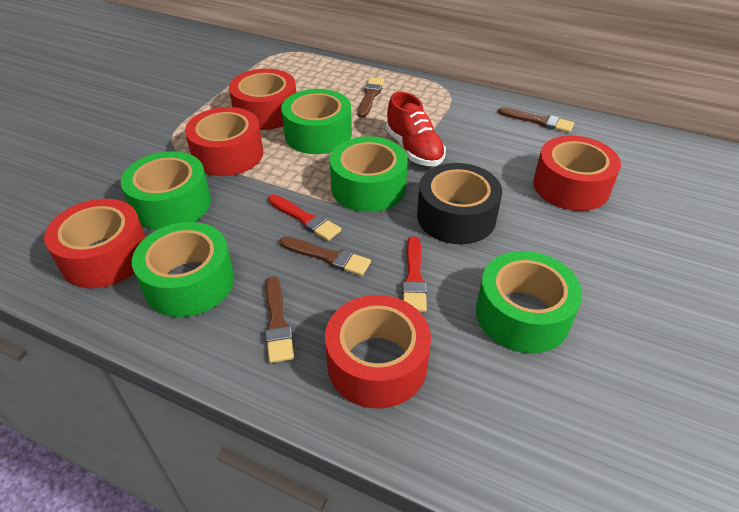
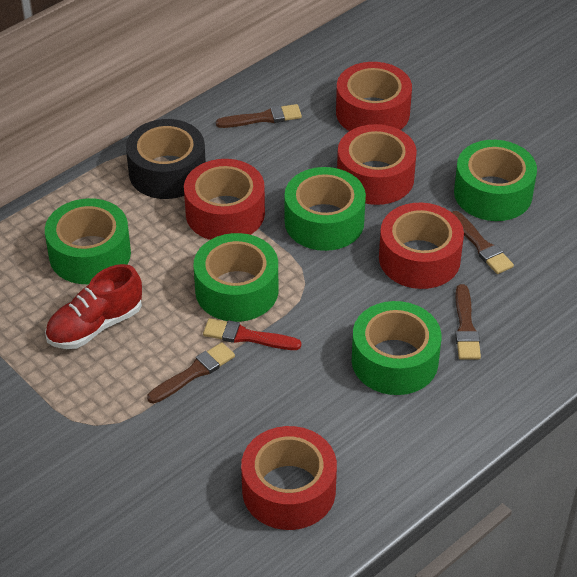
red brush: 2 -> 1

